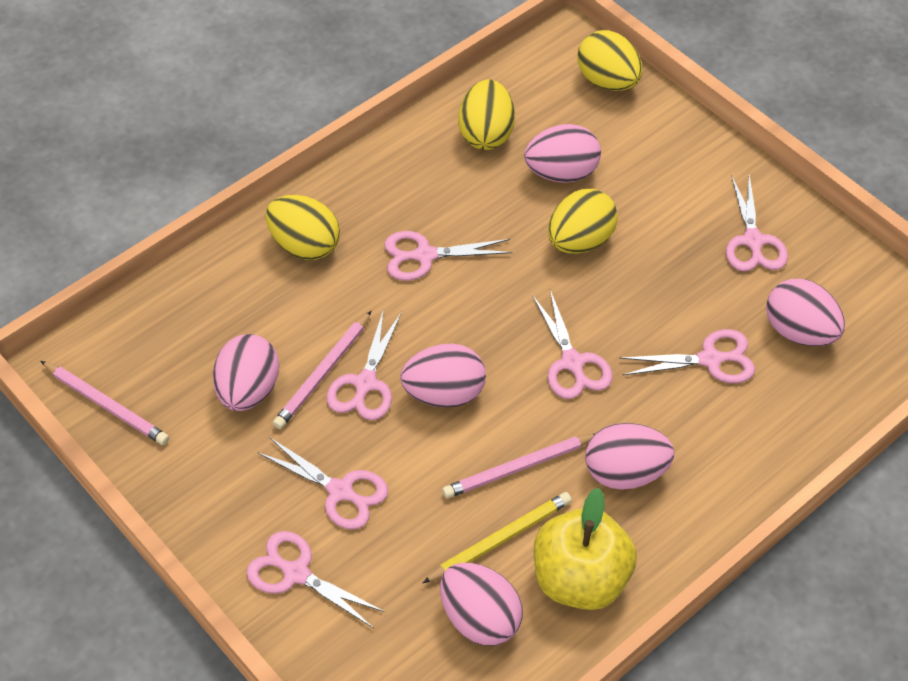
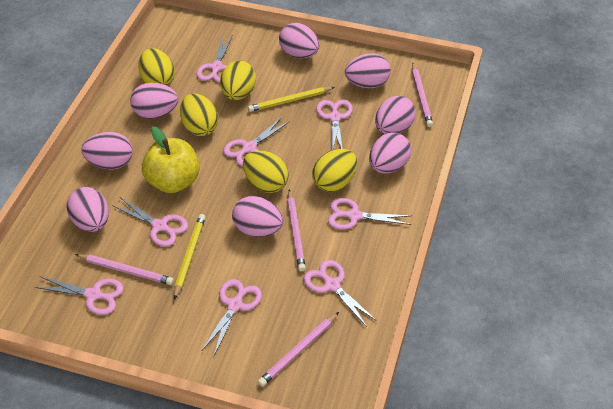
pink egg: 6 -> 8
pink pencil: 3 -> 4
pink scissors: 7 -> 8
yellow egg: 4 -> 5
yellow pencil: 1 -> 2

